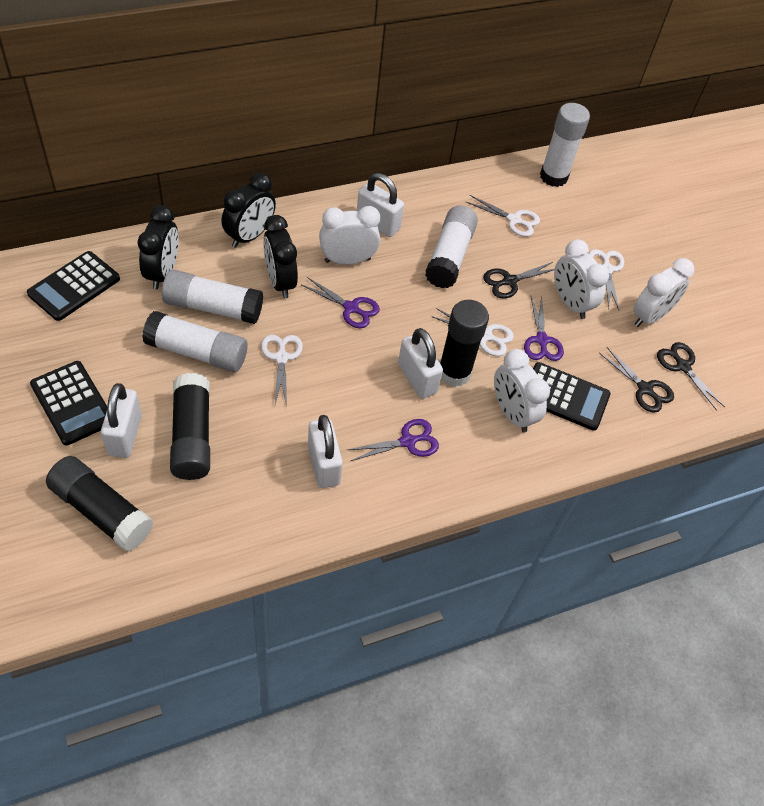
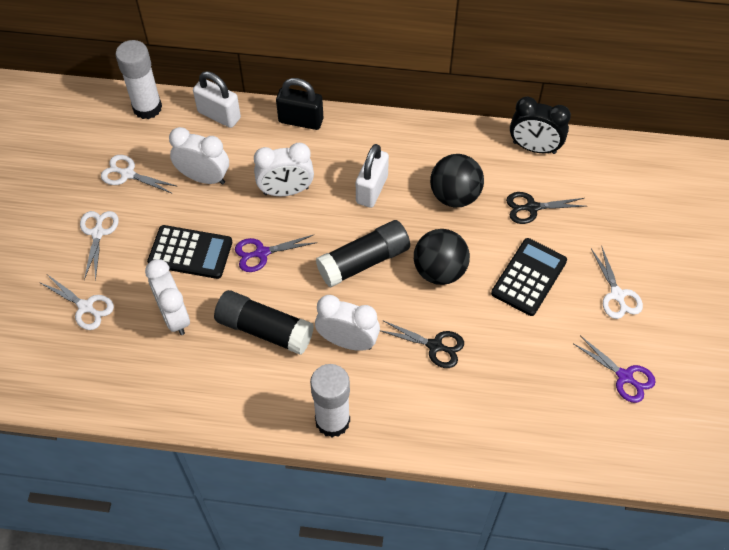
black ball: 0 -> 2
black calculator: 3 -> 2
black clock: 3 -> 1
black glue stick: 3 -> 2
black padlock: 0 -> 1
black scissors: 3 -> 2
purple scissors: 3 -> 2
white glue stick: 4 -> 2
white padlock: 4 -> 2

